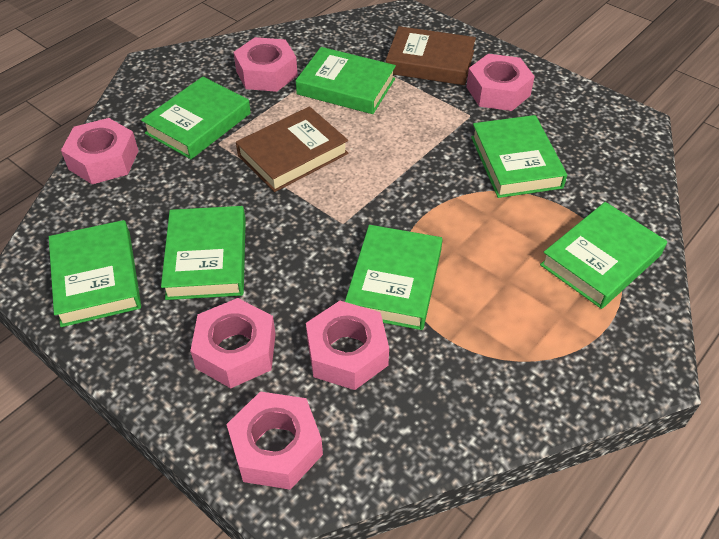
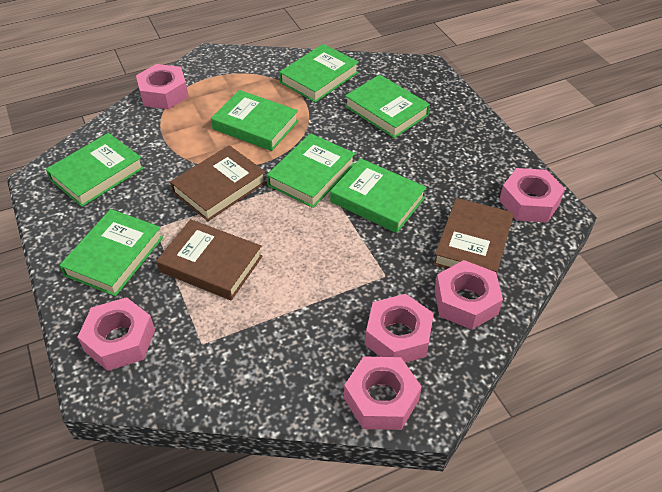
brown book: 2 -> 3

